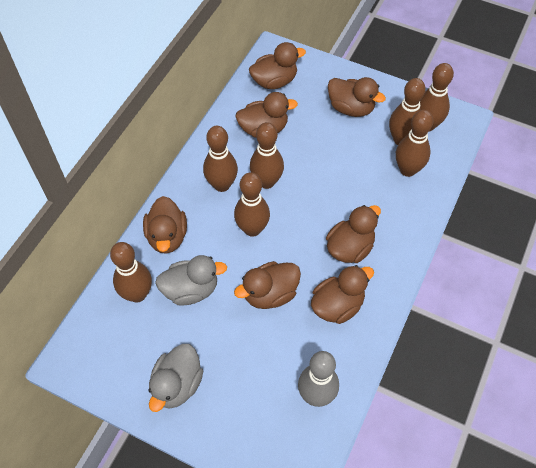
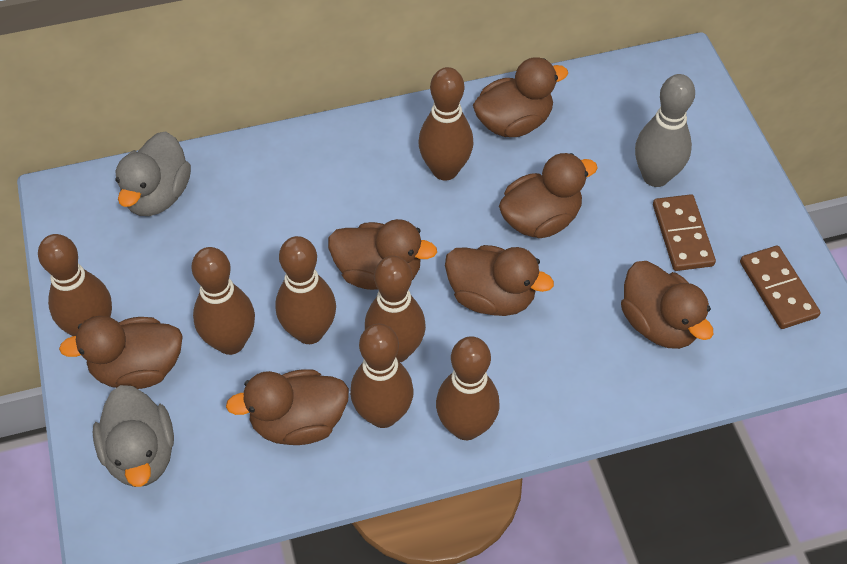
brown domino: 0 -> 2

